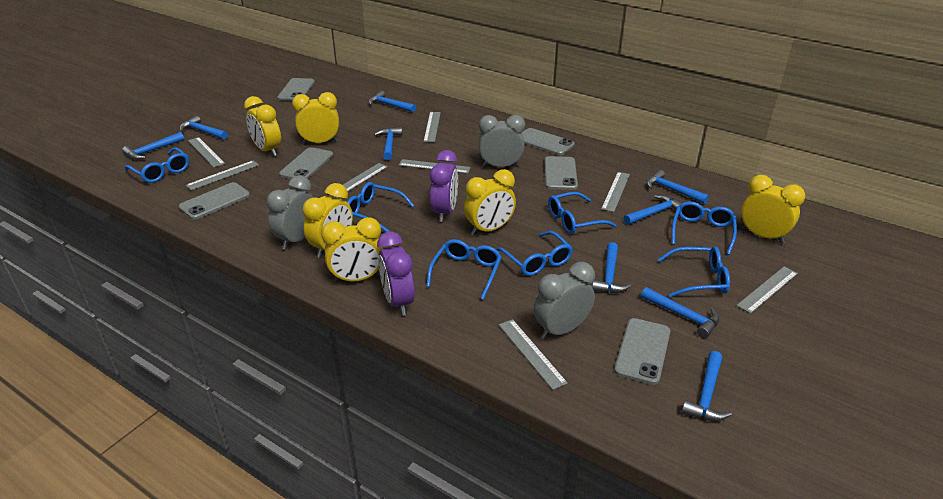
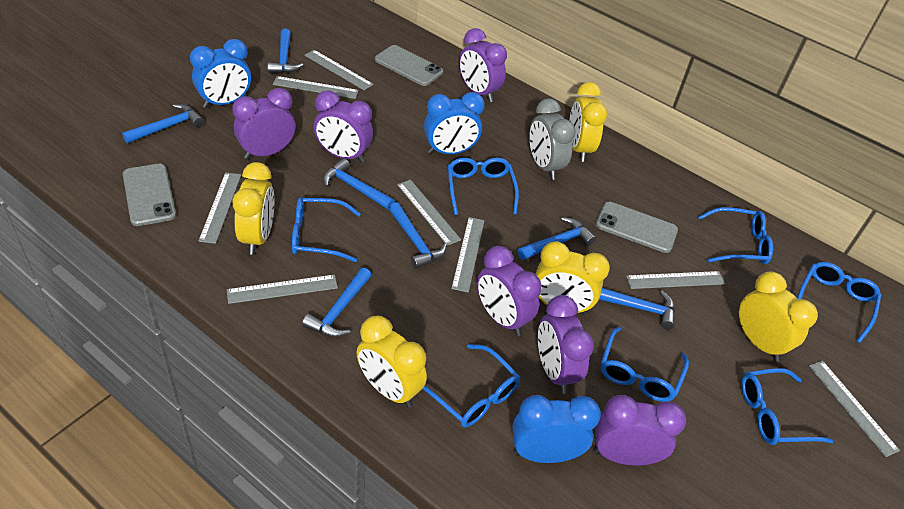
blue clock: 0 -> 3
blue hammer: 9 -> 7
grey clock: 3 -> 1
grey phone: 6 -> 3
purple clock: 2 -> 6
yellow clock: 6 -> 5

